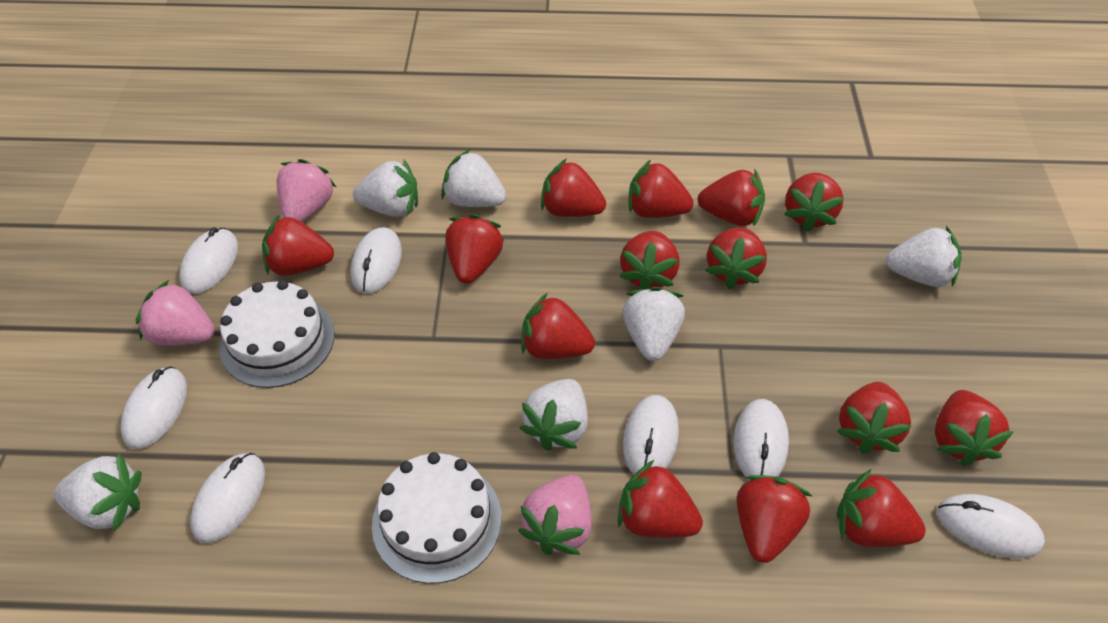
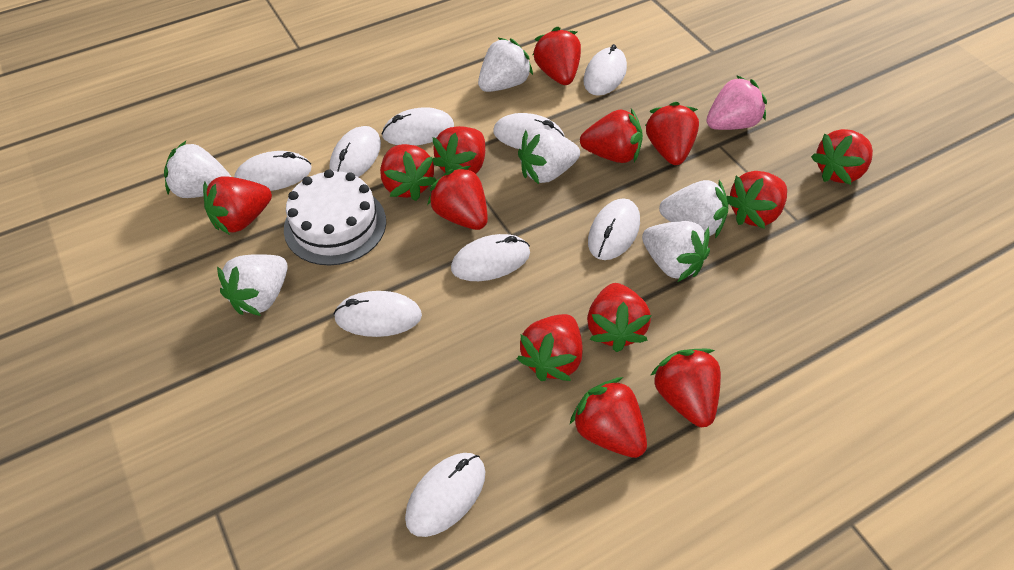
pink strawberry: 3 -> 1
red strawberry: 14 -> 13
white cake: 2 -> 1
white mouse: 7 -> 9

